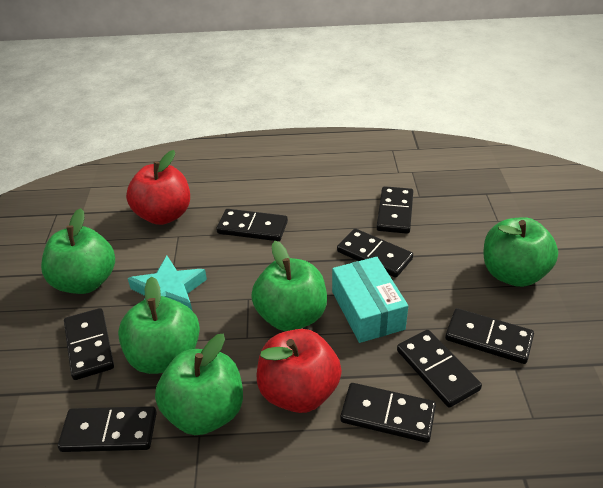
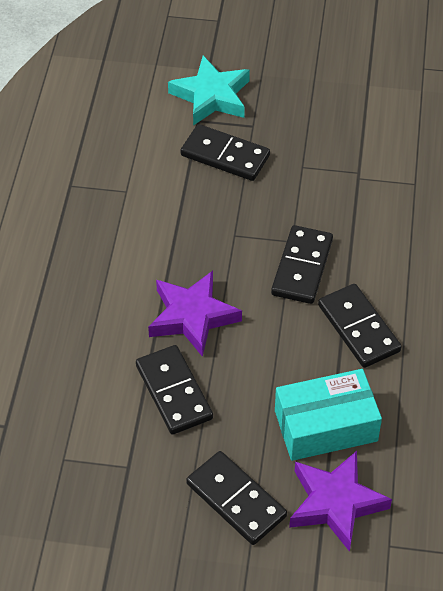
black domino: 8 -> 5
green apple: 5 -> 0
purple star: 0 -> 2
red apple: 2 -> 0

